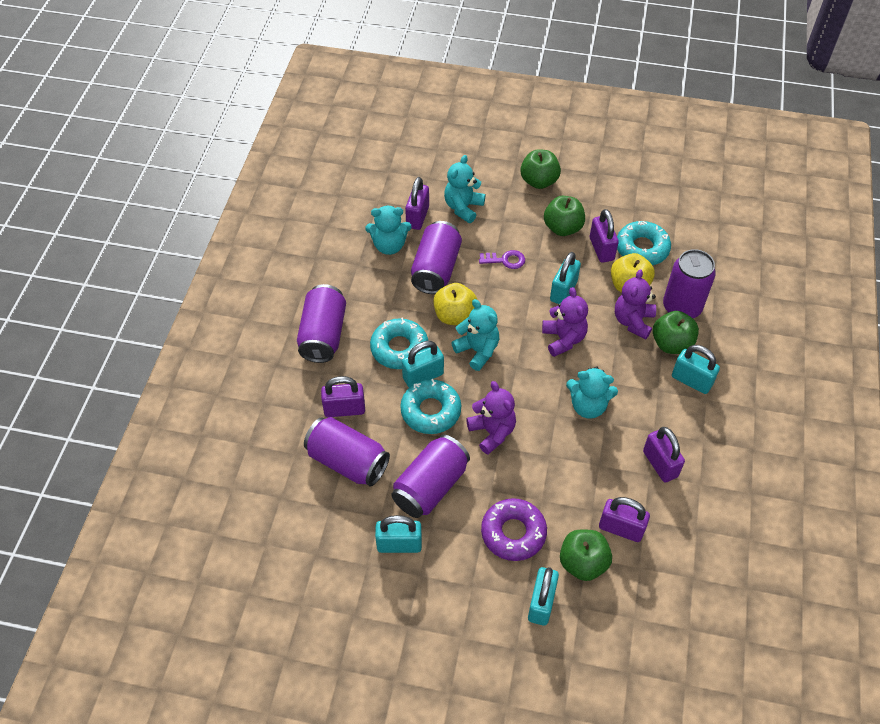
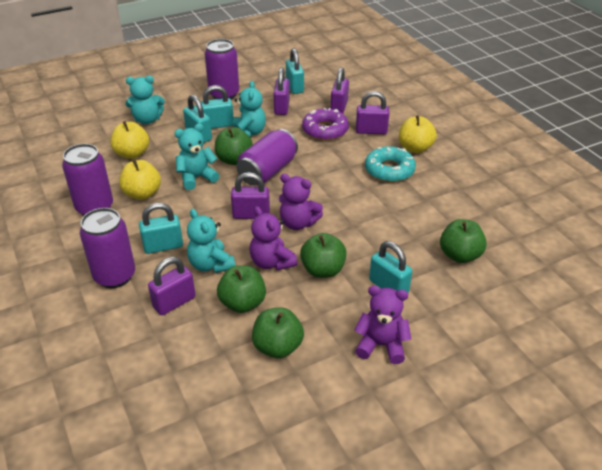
green apple: 4 -> 5
purple can: 5 -> 4
purple key: 1 -> 0
turquoise donut: 3 -> 1
yellow apple: 2 -> 3

